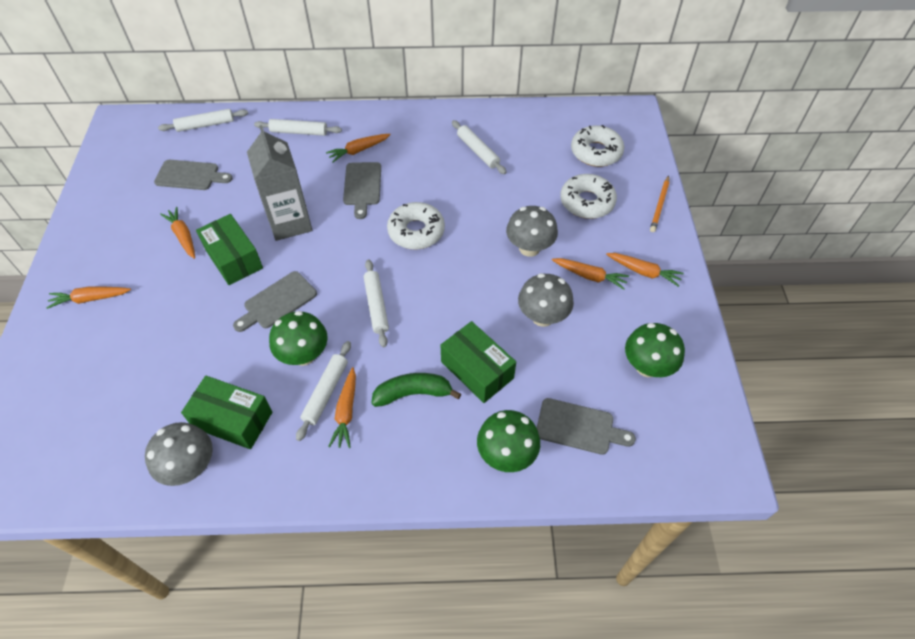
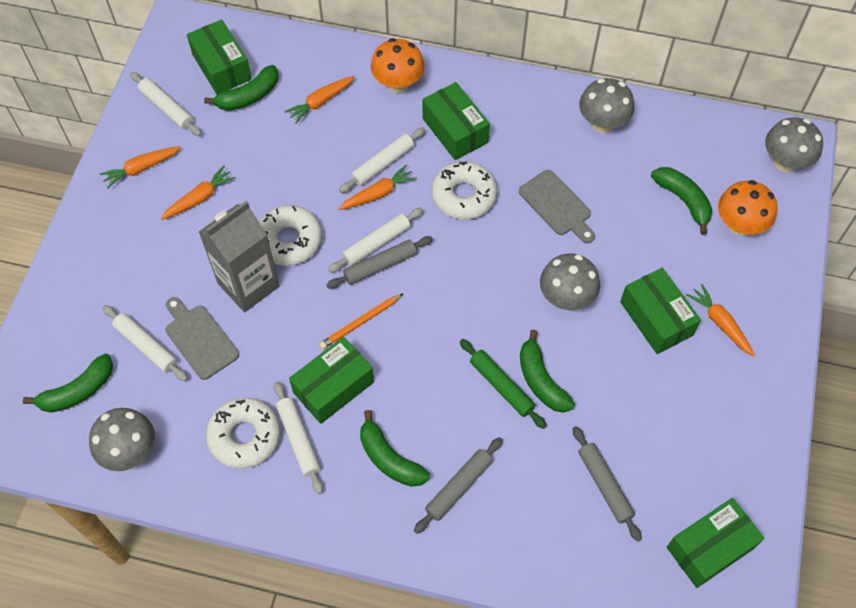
green banana: 1 -> 5
green box: 3 -> 5
green mushroom: 3 -> 0
green rolling pin: 0 -> 1
grey cutting board: 4 -> 2
grey mushroom: 3 -> 4
grey rolling pin: 0 -> 3
orange carrot: 6 -> 5
orange mushroom: 0 -> 2

